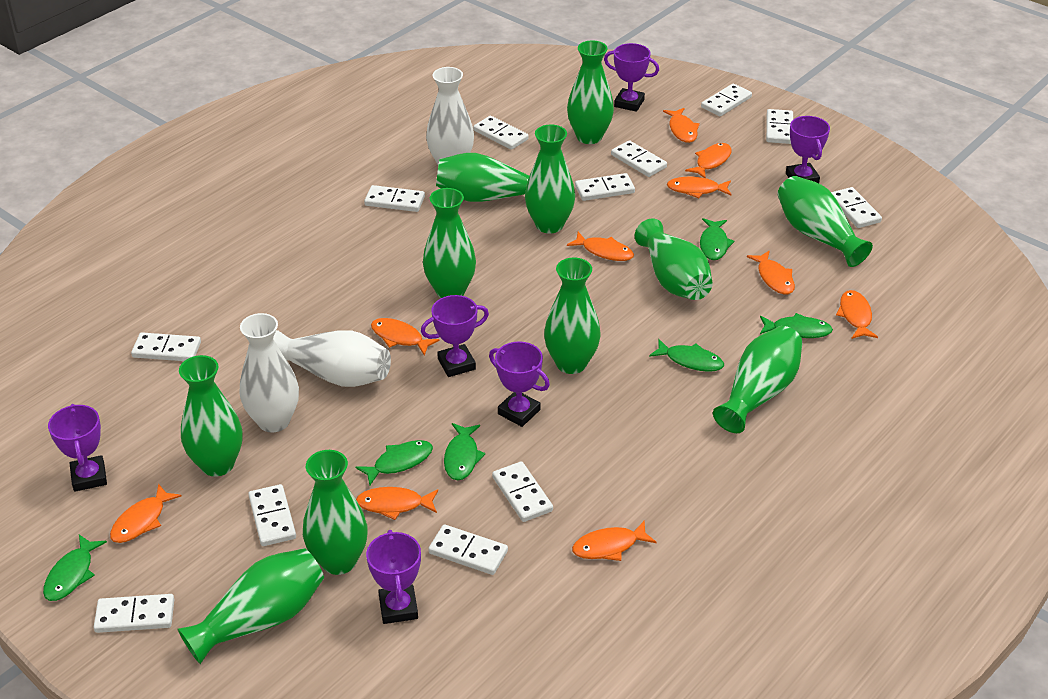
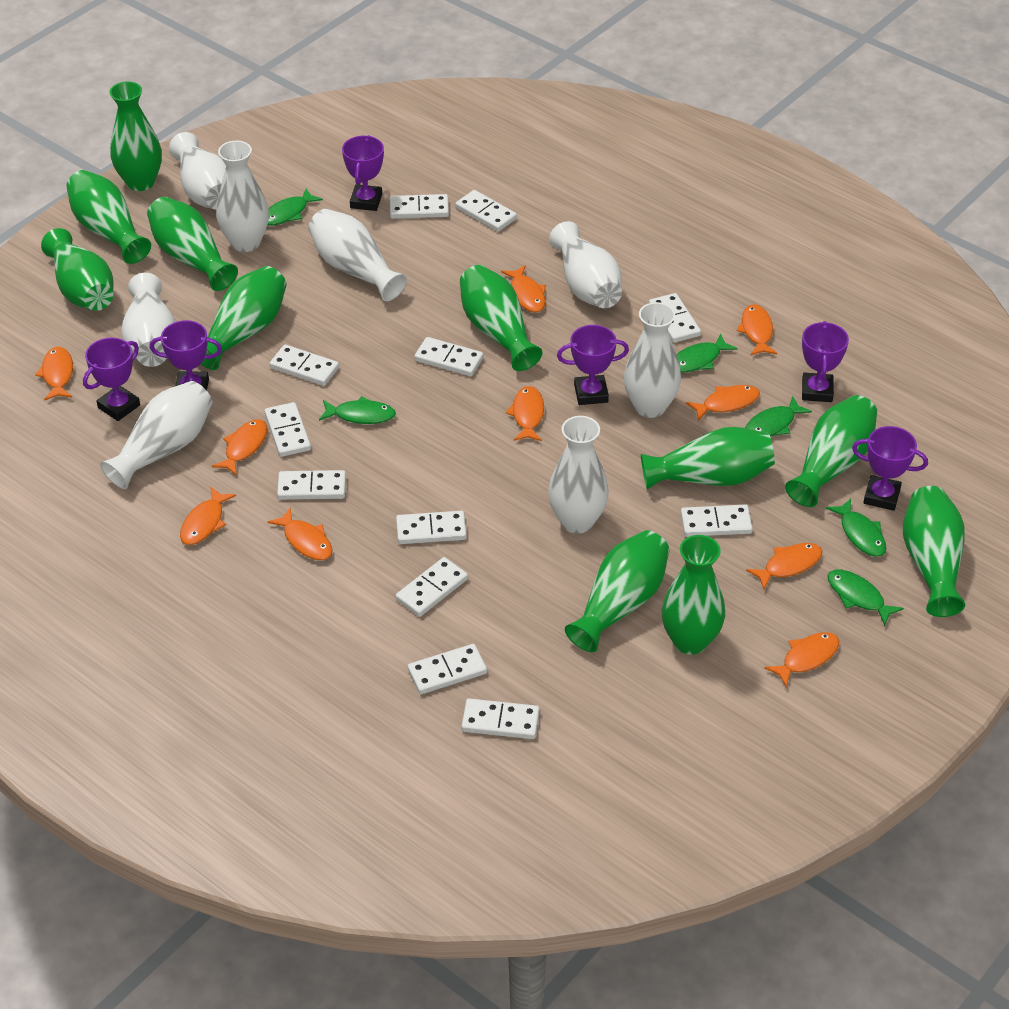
white vase: 3 -> 8

